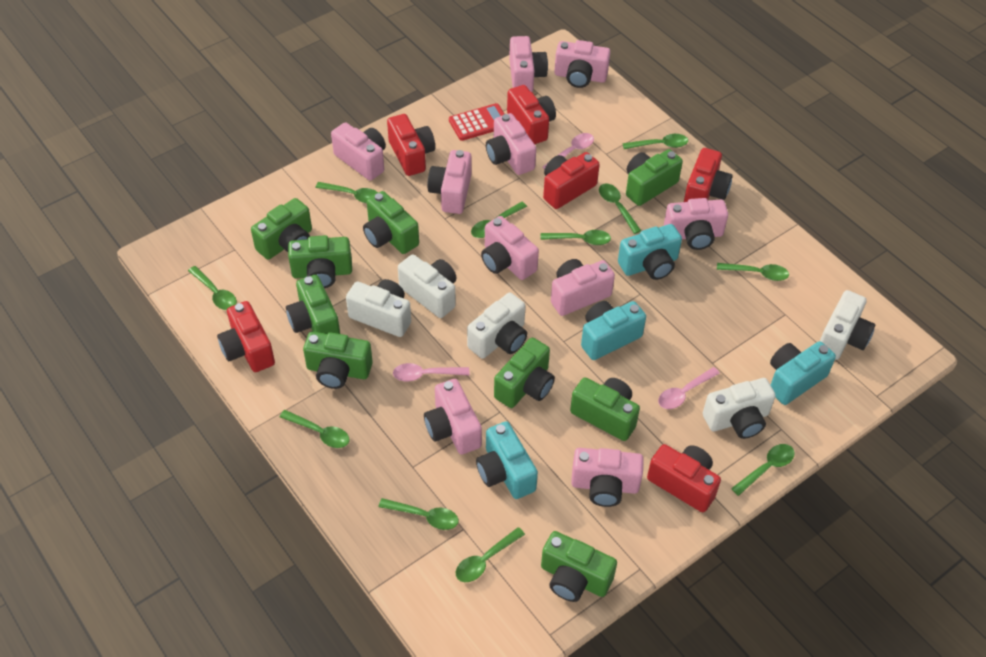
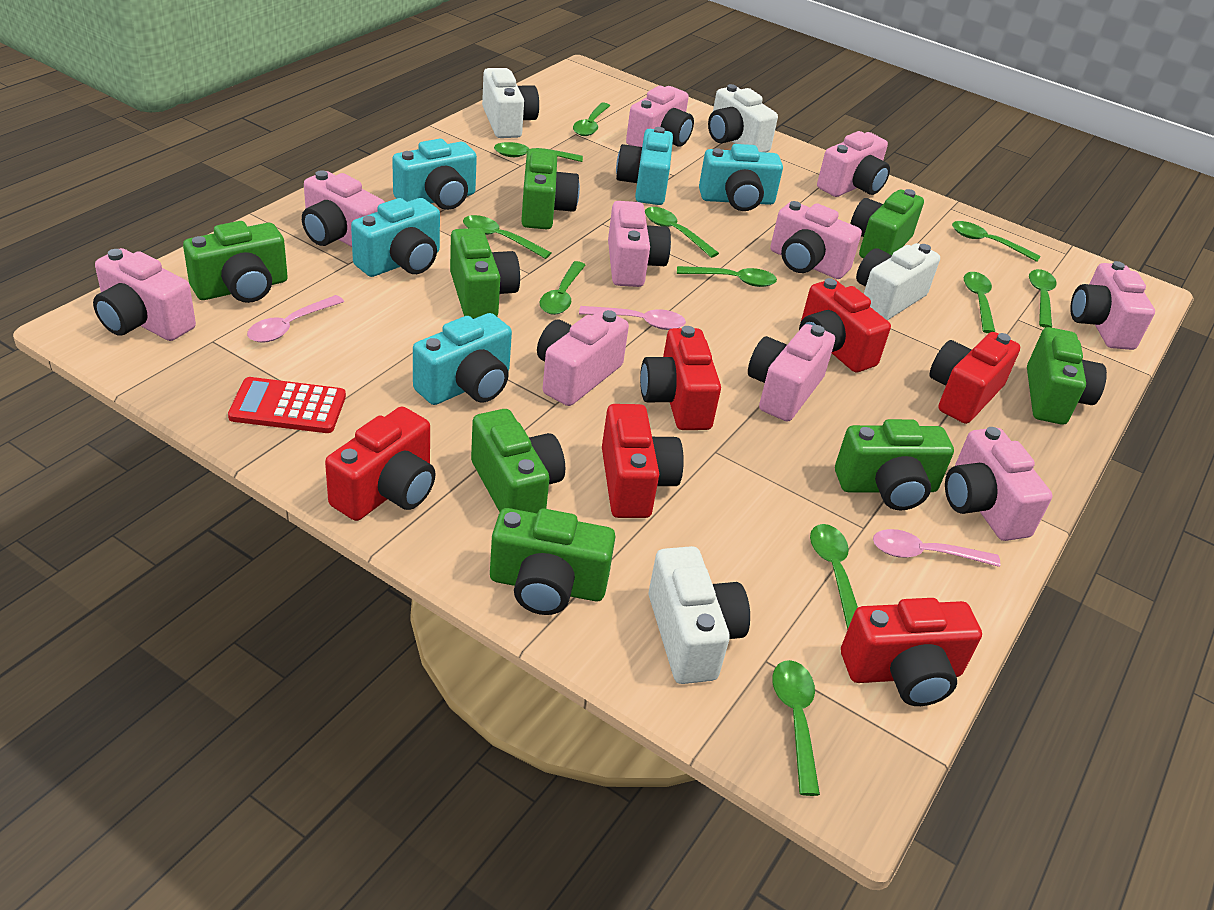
green camera: 9 -> 8
turquoise camera: 4 -> 5
white camera: 5 -> 4

